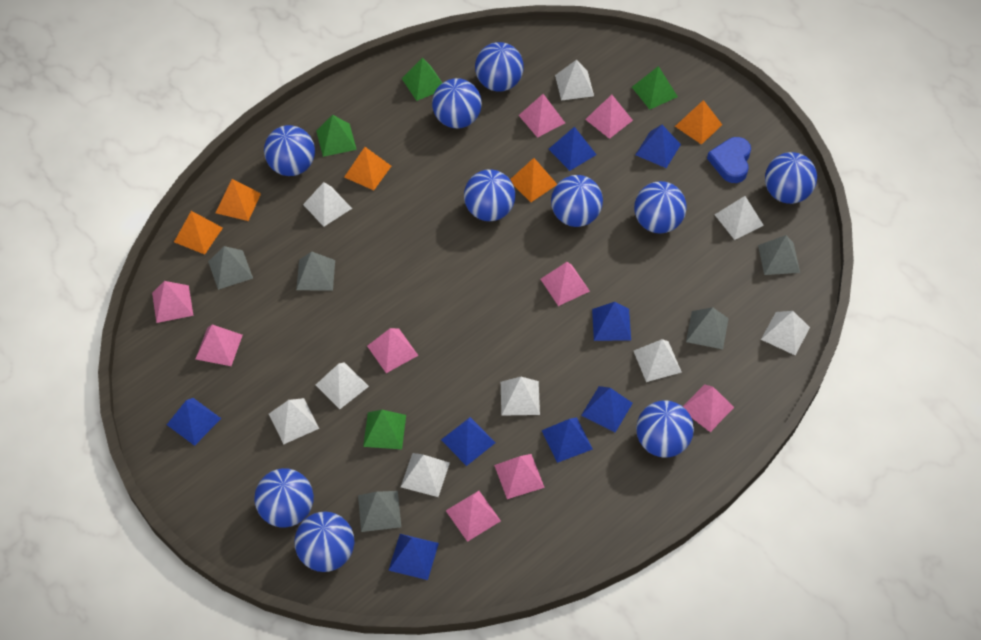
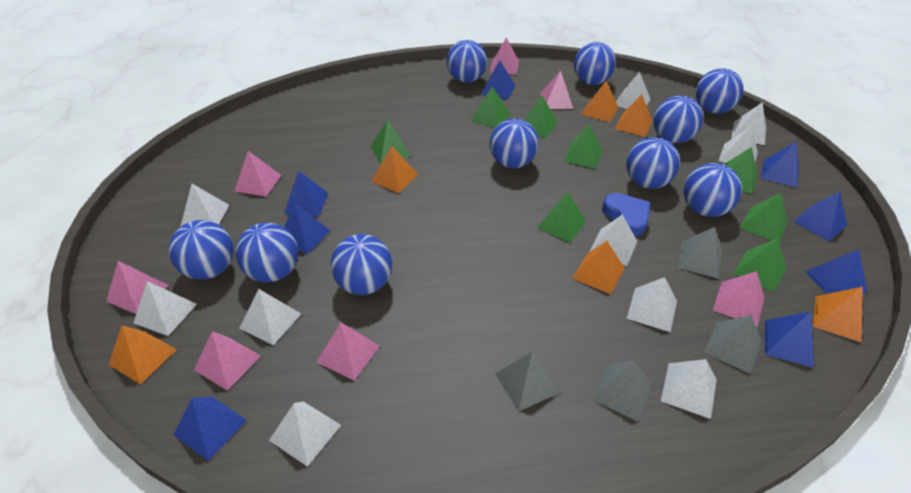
green pyramid: 4 -> 8
grey pyramid: 5 -> 4
orange pyramid: 5 -> 6
pink pyramid: 9 -> 7
white pyramid: 9 -> 10

